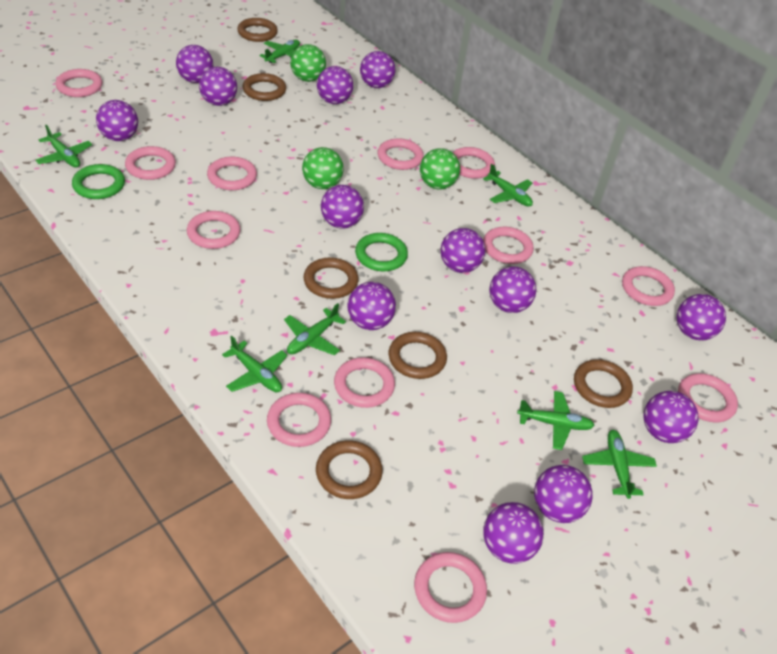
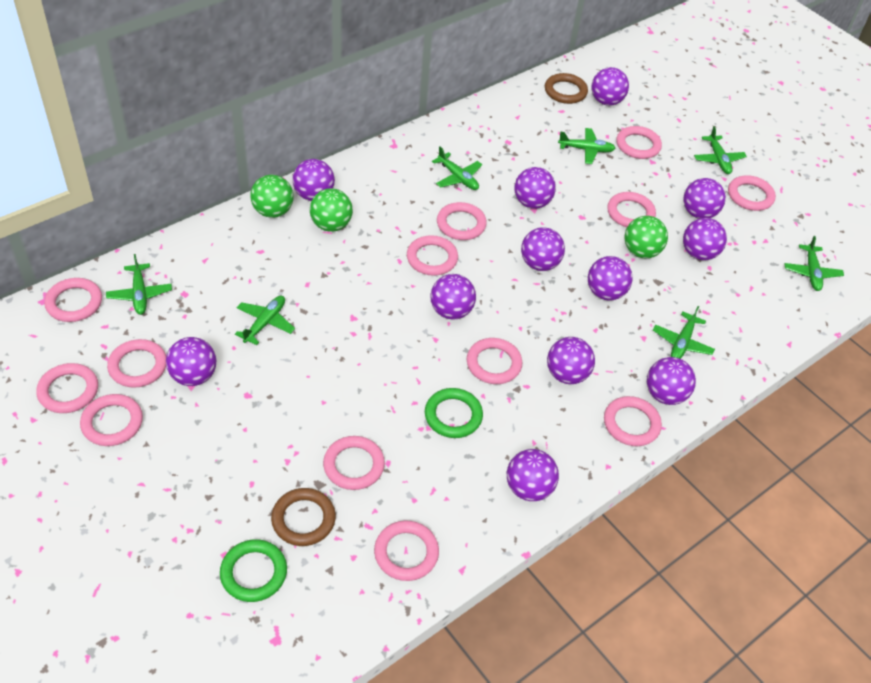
brown ring: 6 -> 2
pink ring: 12 -> 13
purple ball: 13 -> 12

